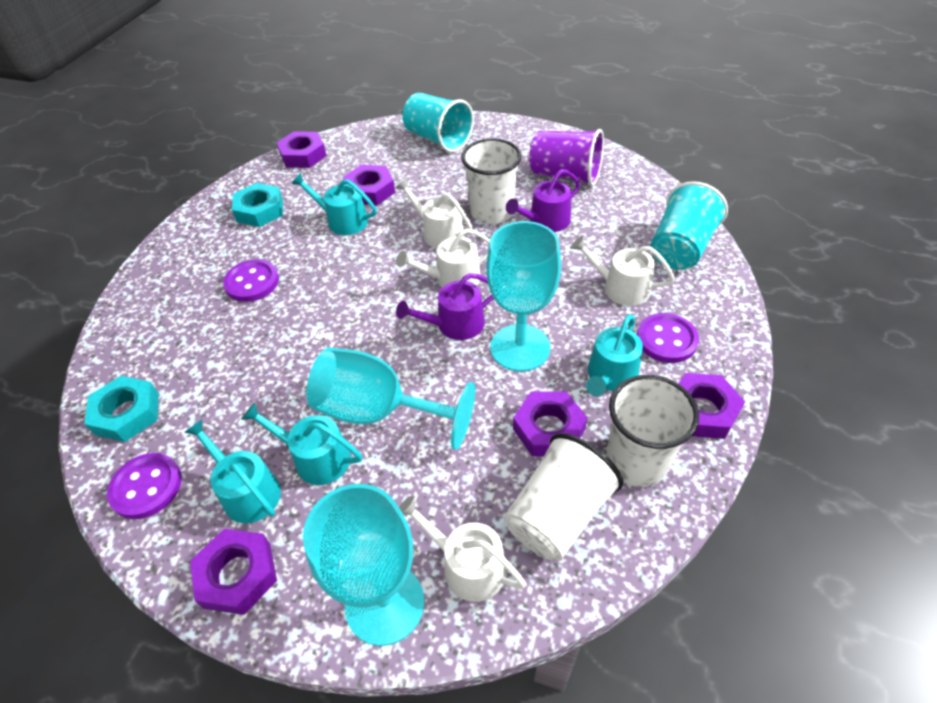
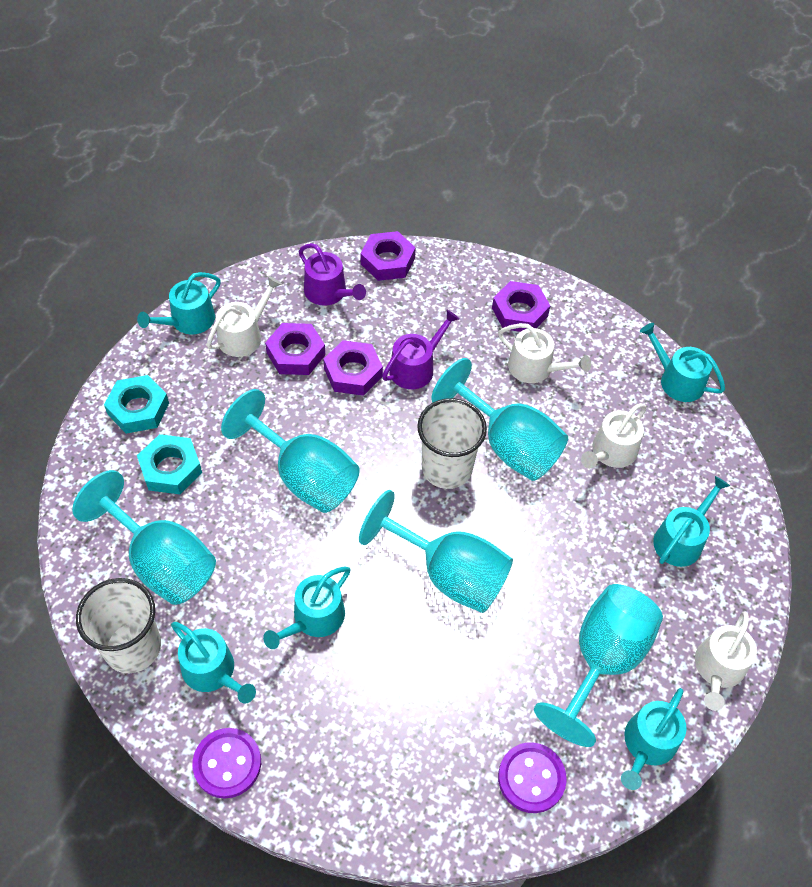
purple button: 3 -> 2
purple cup: 1 -> 0
purple nut: 5 -> 4
turquoise cup: 2 -> 0
turquoise goblet: 3 -> 5
turquoise watering can: 4 -> 6
white cup: 3 -> 2

